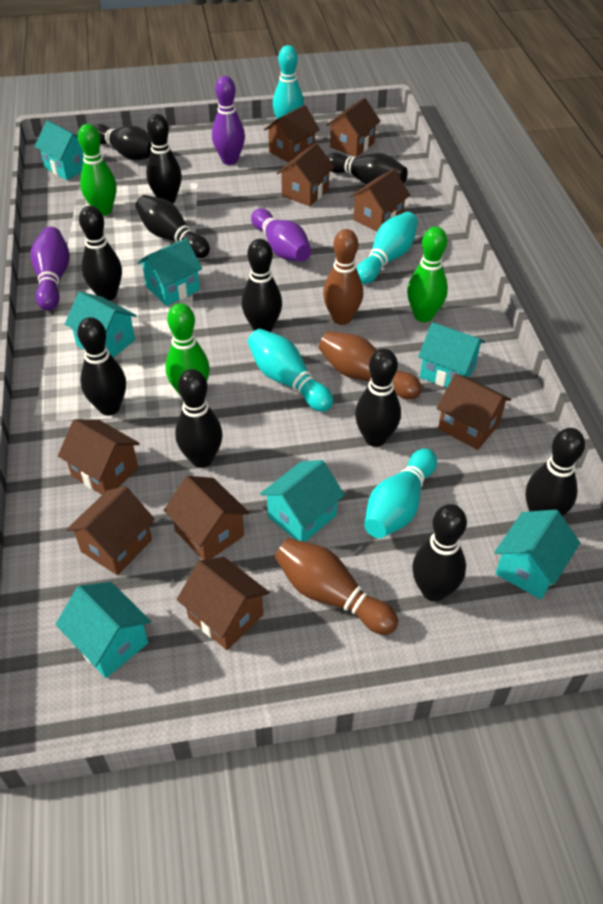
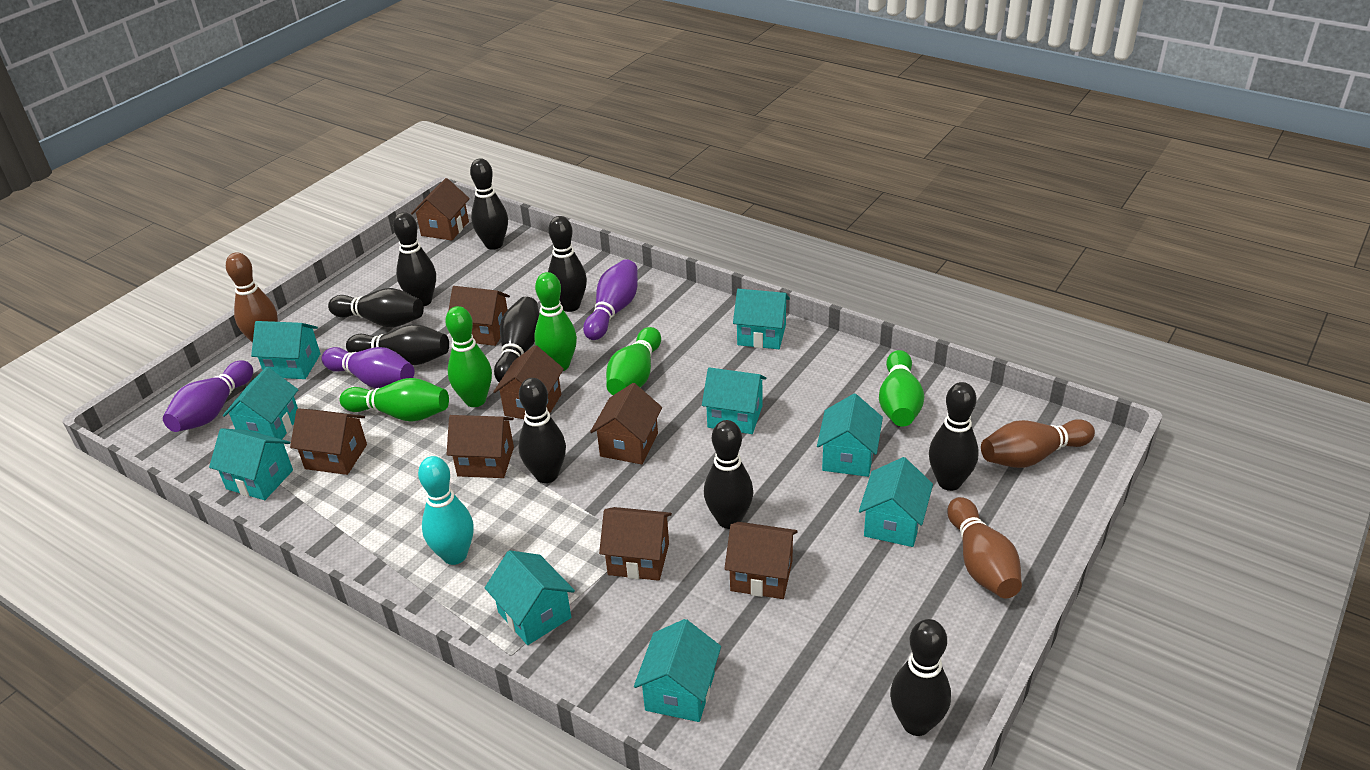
black bowling pin: 11 -> 10
brown house: 9 -> 8
green bowling pin: 3 -> 5
turquoise bowling pin: 4 -> 1
turquoise house: 7 -> 9

